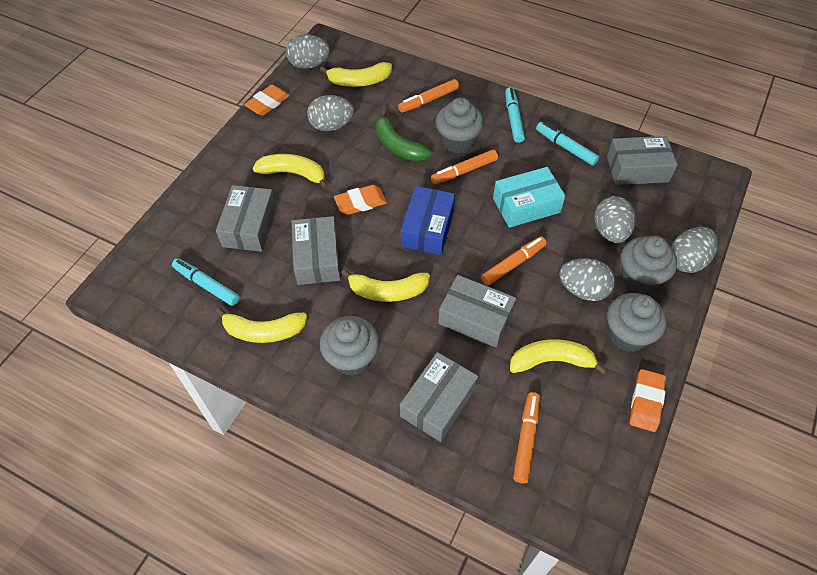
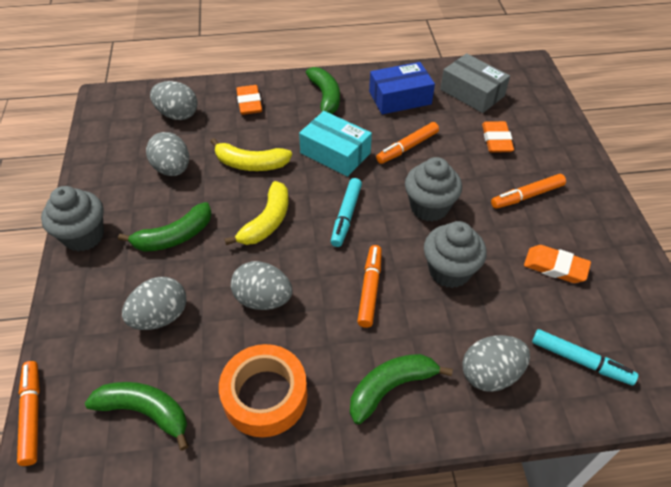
green banana: 1 -> 4
grey box: 5 -> 1
grey cupcake: 4 -> 3
orange tape: 0 -> 1
turquoise marker: 3 -> 2
yellow banana: 5 -> 2

